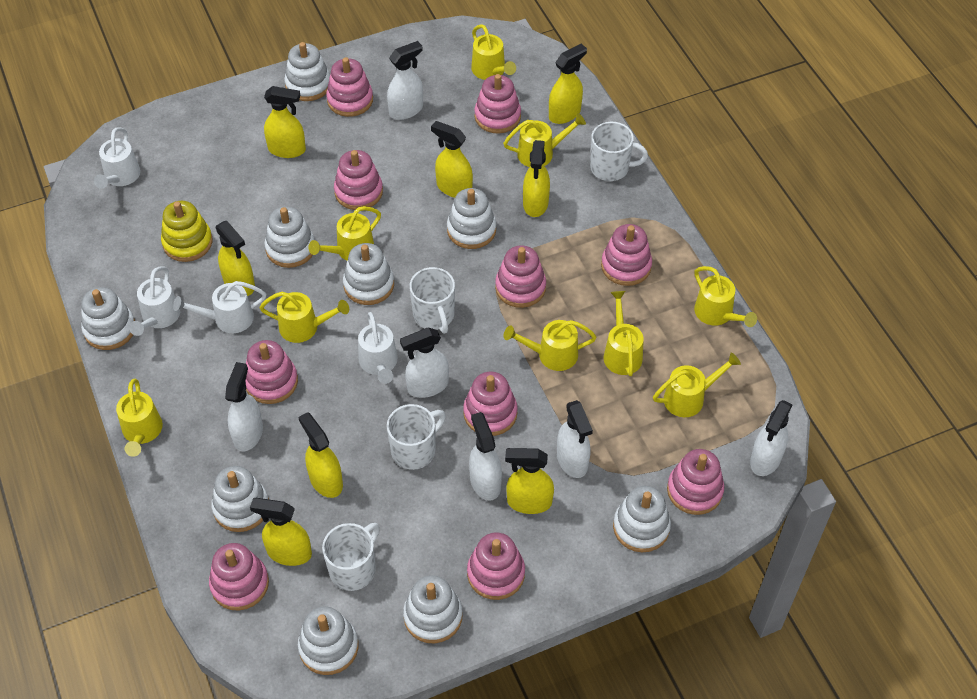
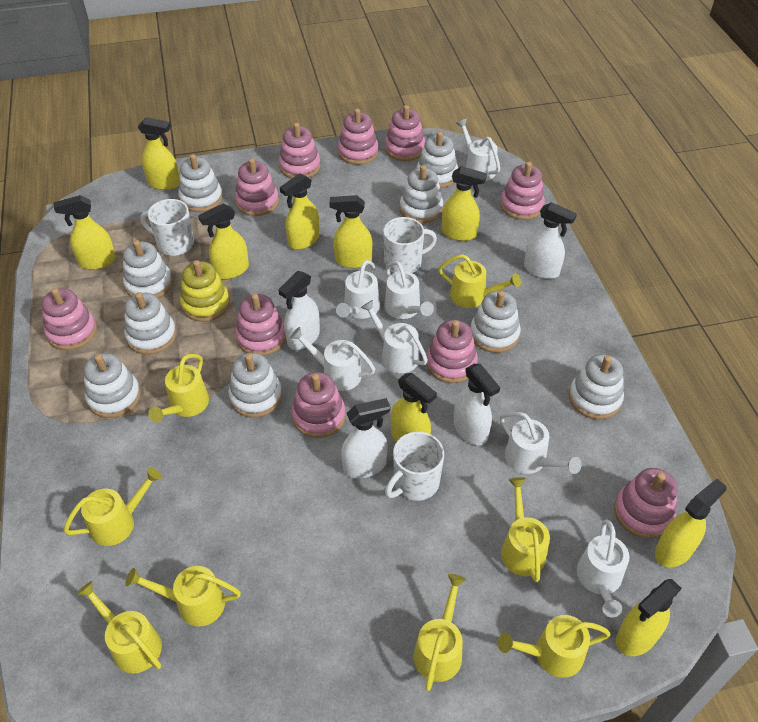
white mug: 4 -> 3
white spray bottle: 6 -> 4
white watering can: 4 -> 7
yellow spray bottle: 8 -> 9
yellow watering can: 9 -> 8

